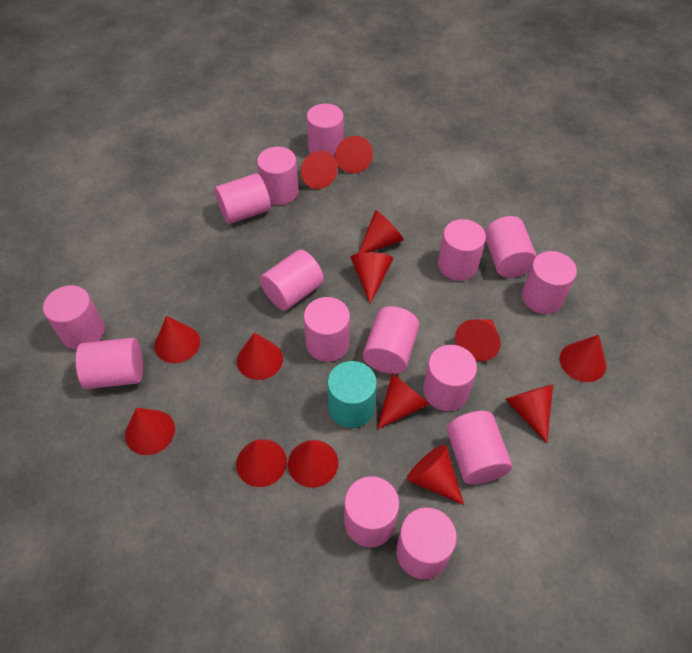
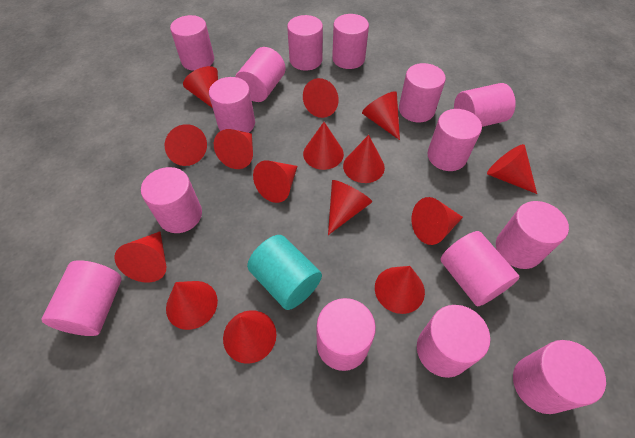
red cone: 14 -> 15

